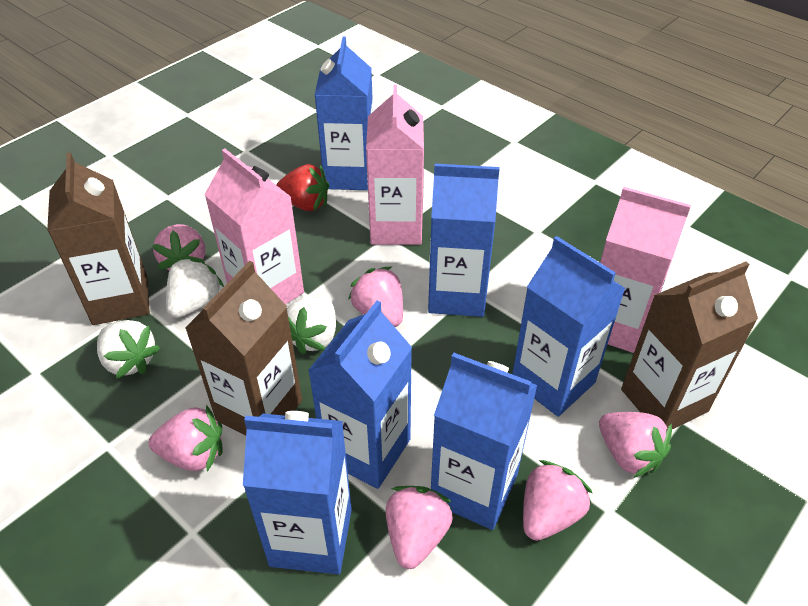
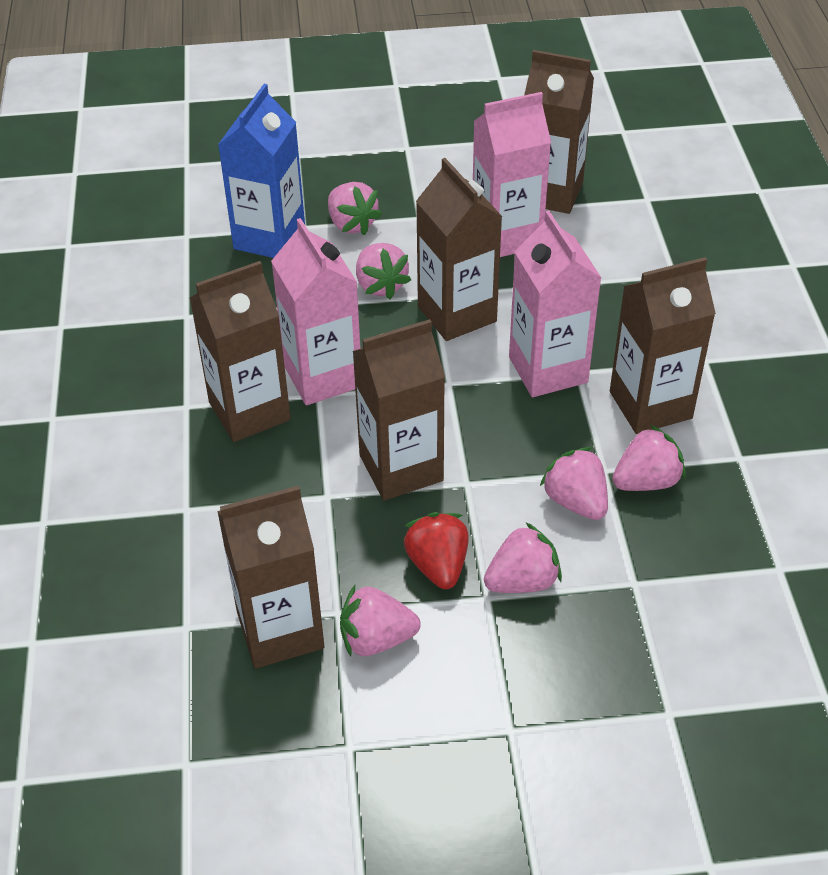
blue carton: 6 -> 1
brown carton: 3 -> 6
white strawberry: 3 -> 0

